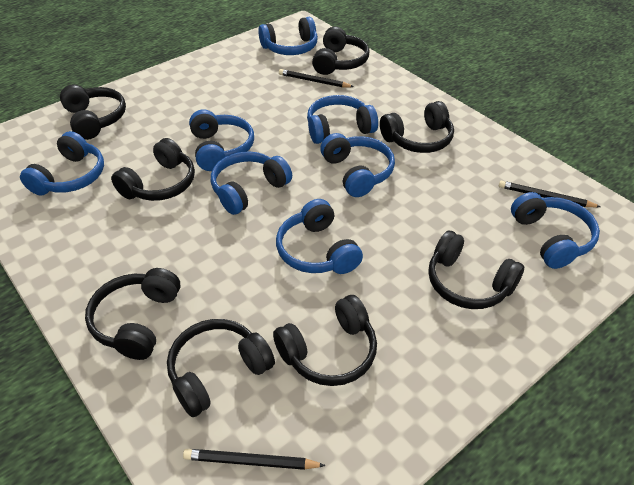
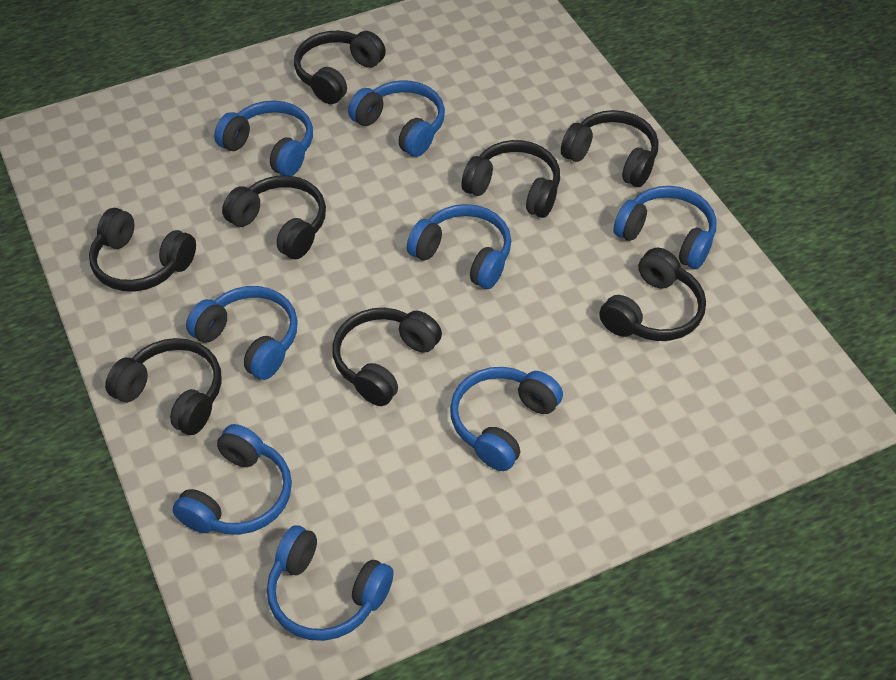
black pencil: 3 -> 0

